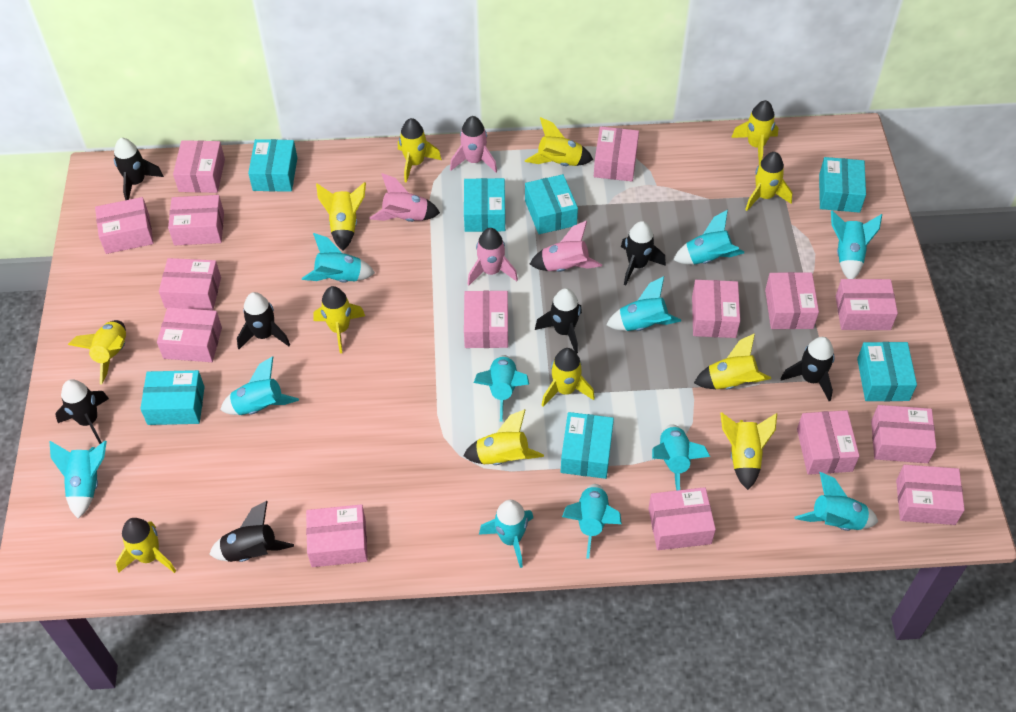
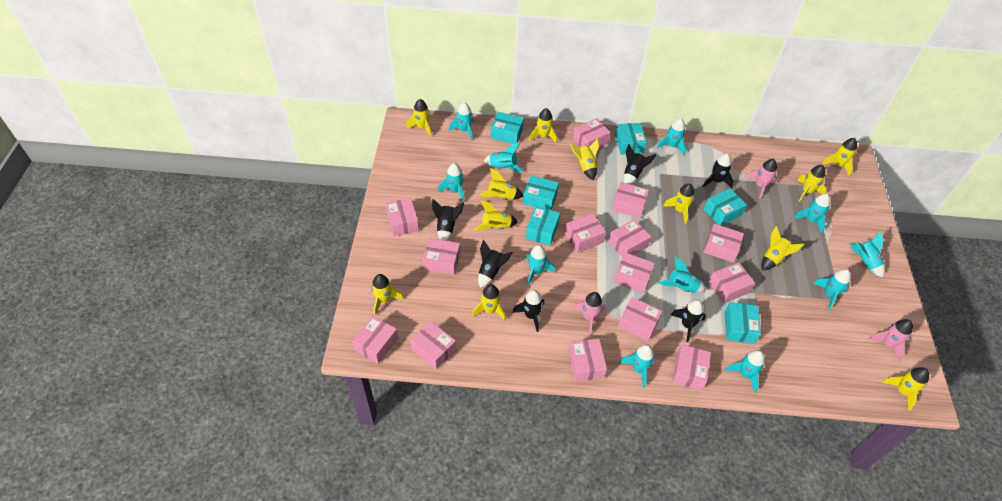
black rocket: 7 -> 6
pink box: 15 -> 14
pink rocket: 4 -> 3
turquoise box: 7 -> 6

